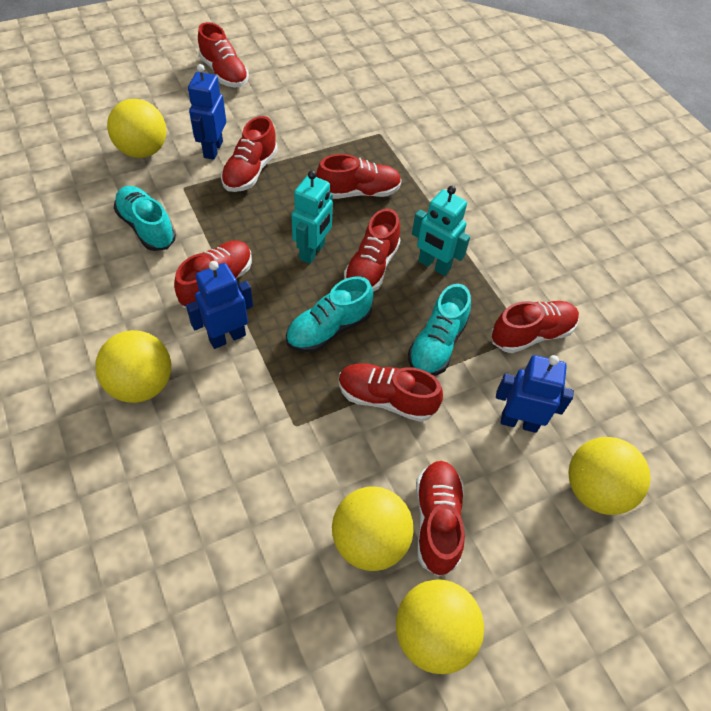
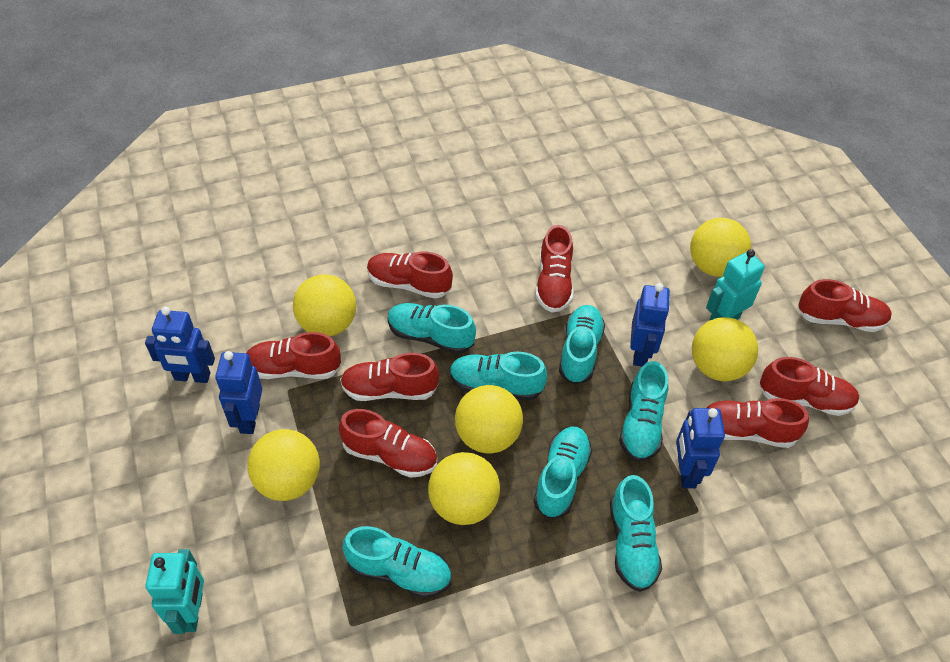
blue robot: 3 -> 4
turquoise shoe: 3 -> 7
yellow ball: 5 -> 6

